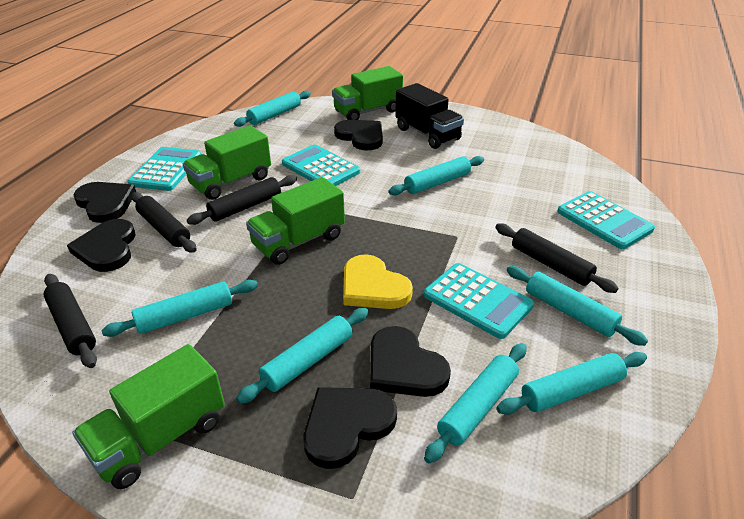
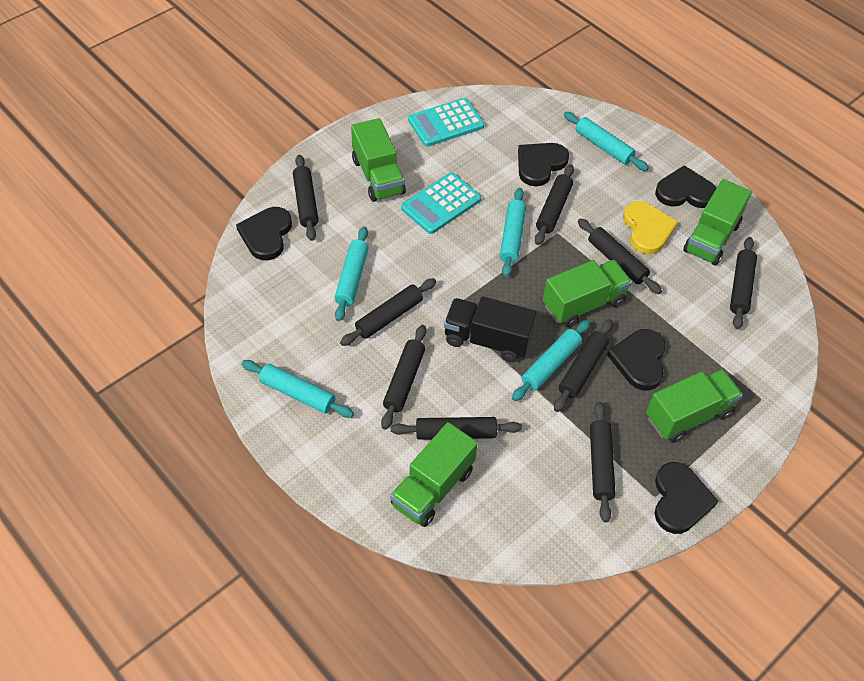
black rolling pin: 4 -> 9
green truck: 4 -> 5
turquoise calculator: 4 -> 2
turquoise rolling pin: 7 -> 5

